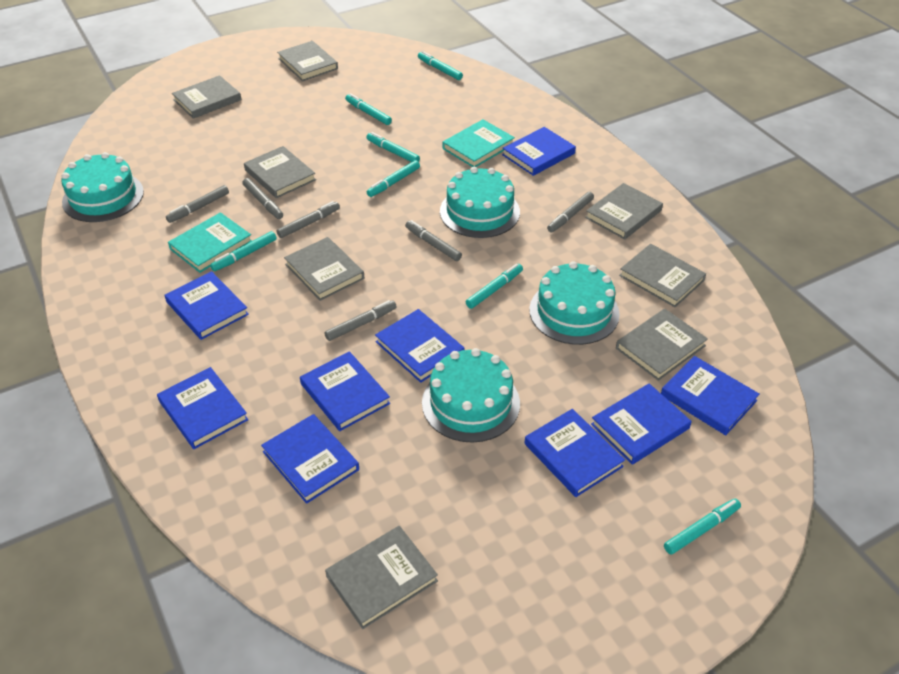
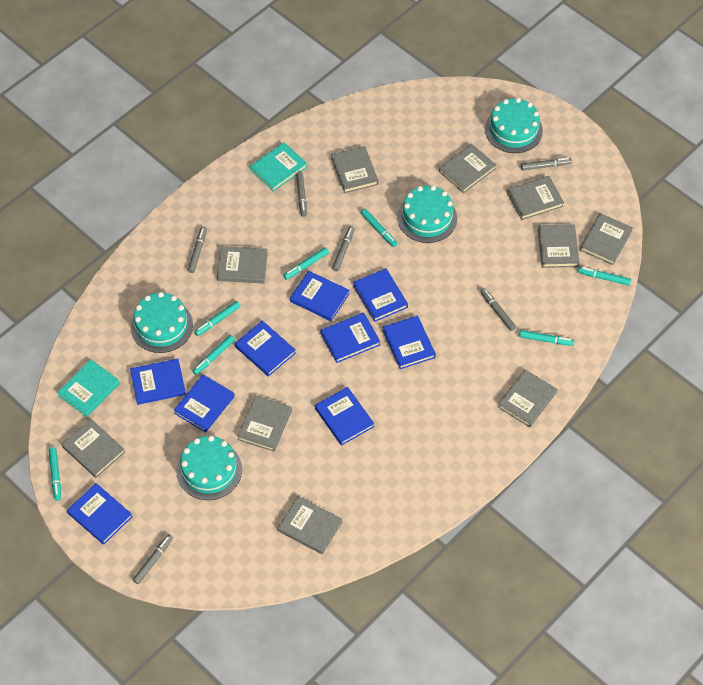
grey book: 8 -> 10

